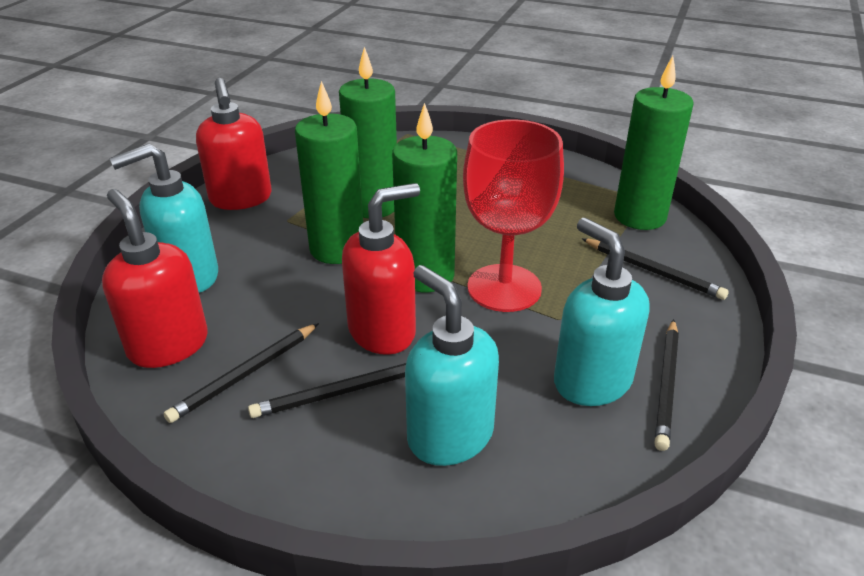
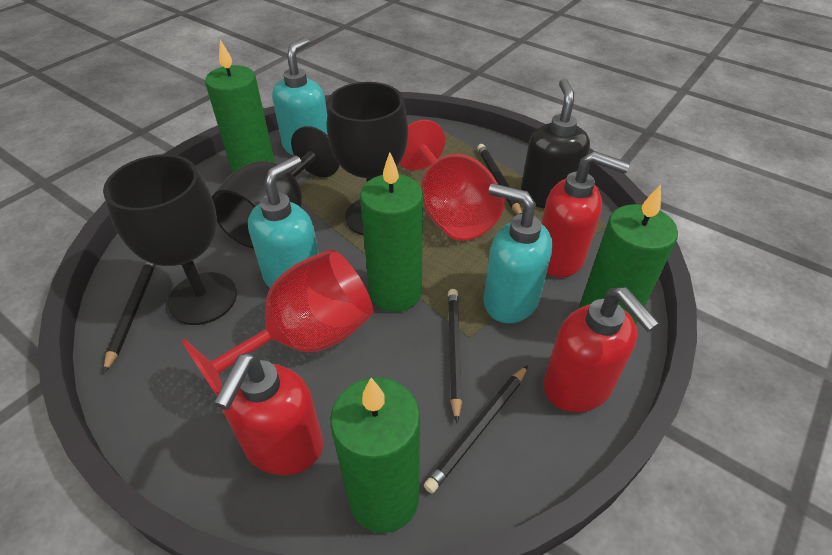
black goblet: 0 -> 3
black soap dispenser: 0 -> 1
red goblet: 1 -> 2

